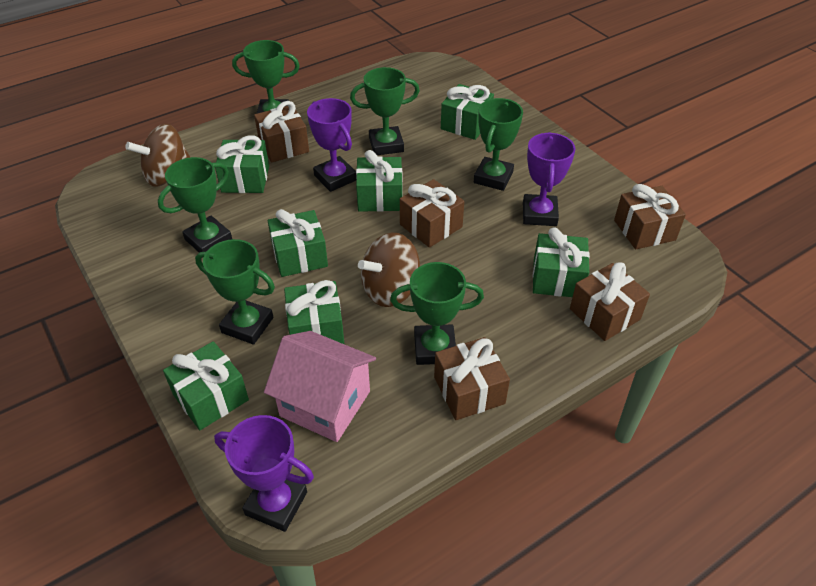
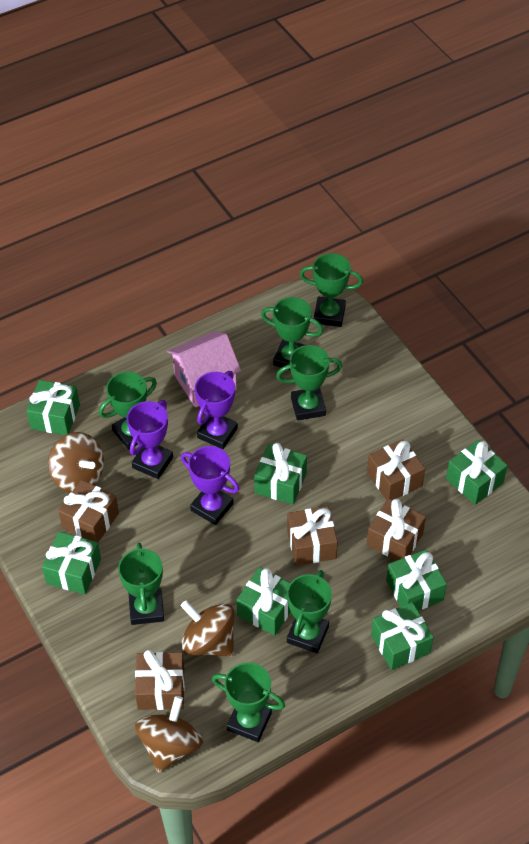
brown spinning top: 2 -> 3
green trophy: 6 -> 7

